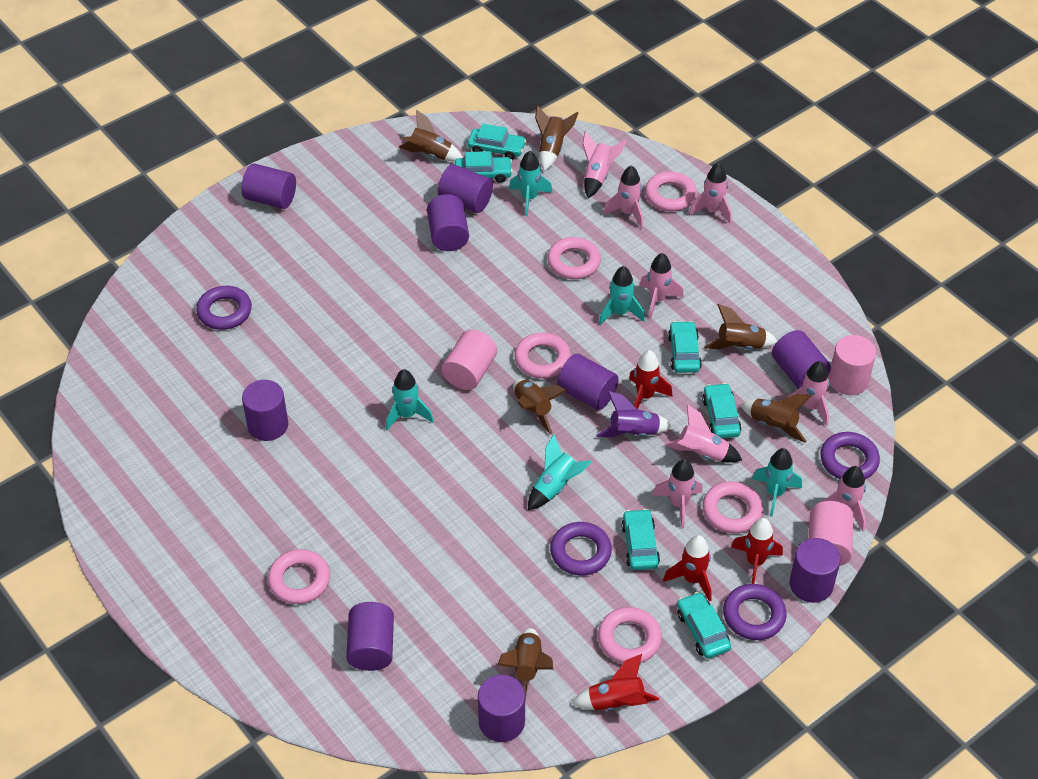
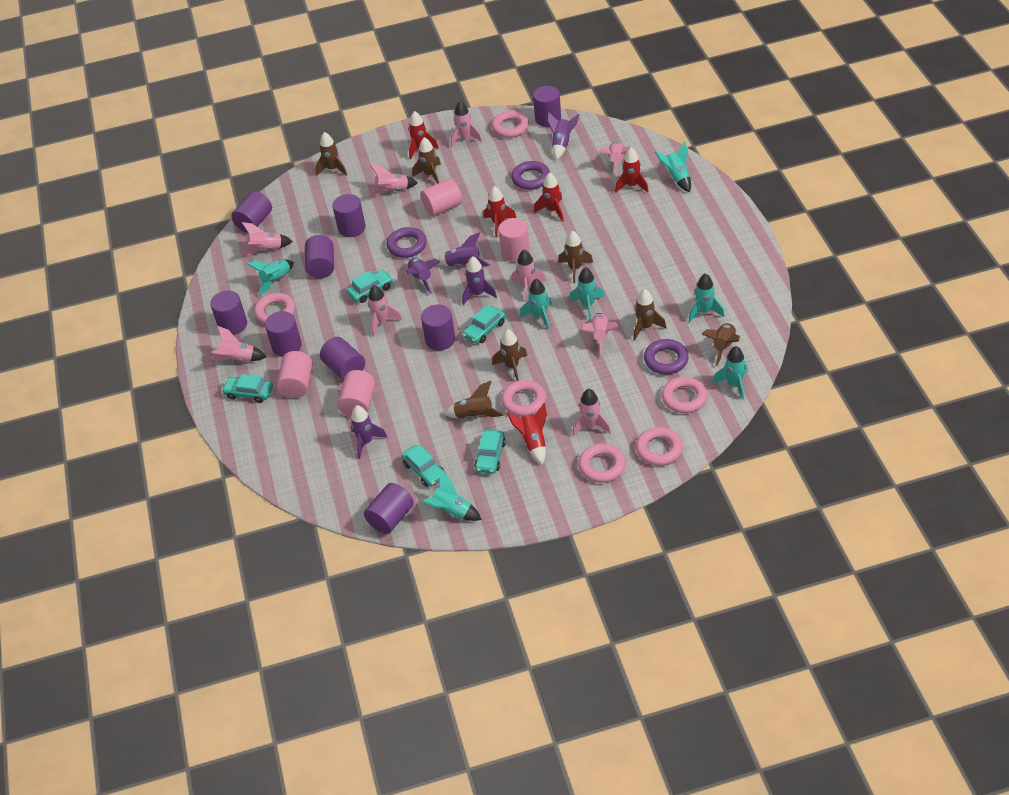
brown rocket: 6 -> 7
pink cylinder: 3 -> 4
pink rocket: 8 -> 9
purple ring: 4 -> 3
purple rocket: 1 -> 5
red rocket: 4 -> 5
turquoise car: 6 -> 5
turquoise rocket: 5 -> 7

